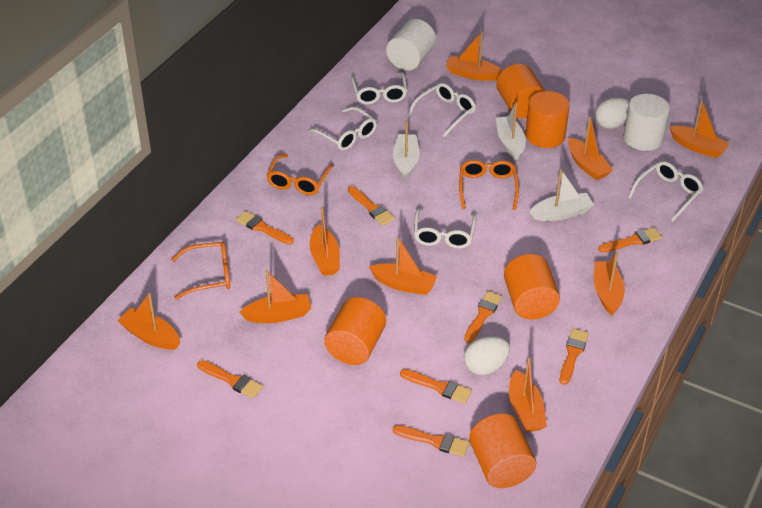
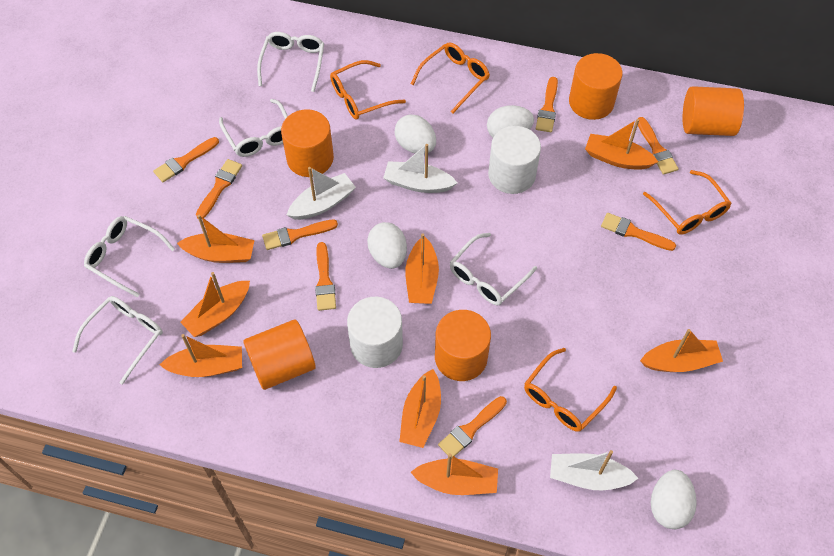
orange boat: 9 -> 8
orange glasses: 3 -> 4
white egg: 2 -> 4

